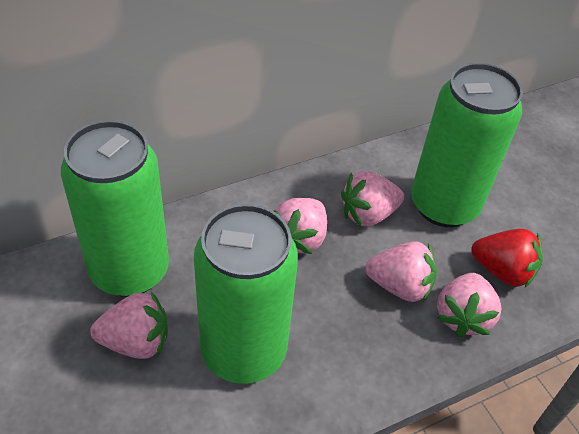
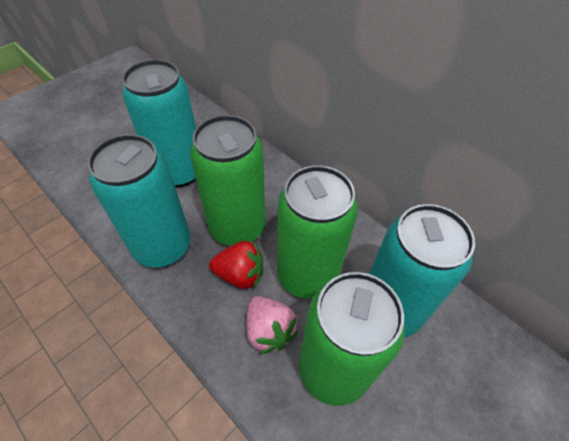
pink strawberry: 5 -> 1
turquoise can: 0 -> 3

